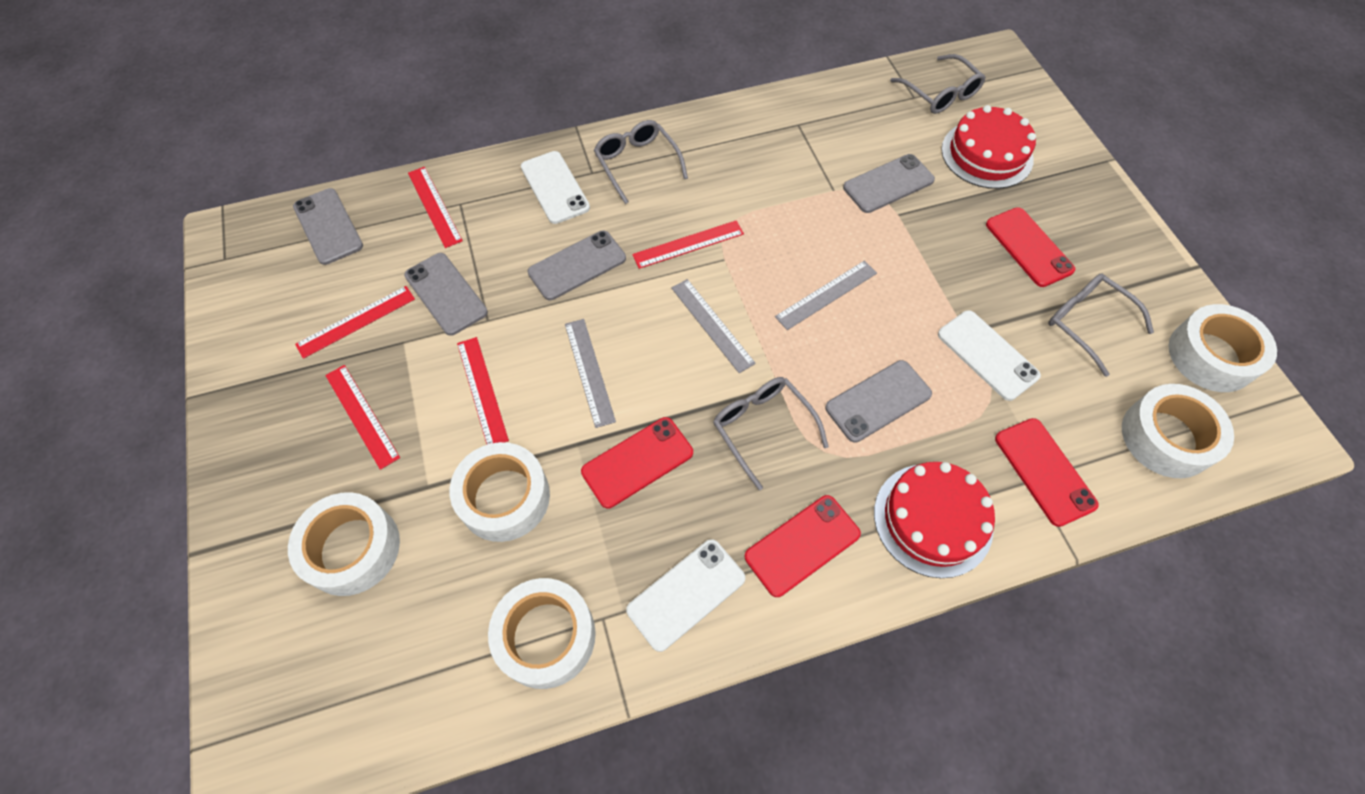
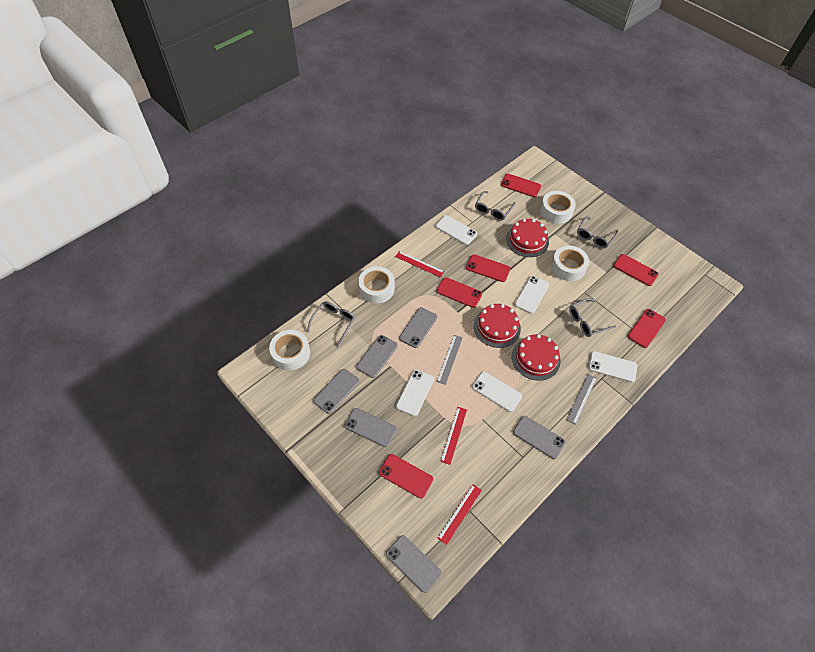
grey phone: 5 -> 6
grey ruler: 3 -> 2
red cake: 2 -> 3
red phone: 4 -> 6
red ruler: 5 -> 3
white phone: 3 -> 5
white tape: 5 -> 4

